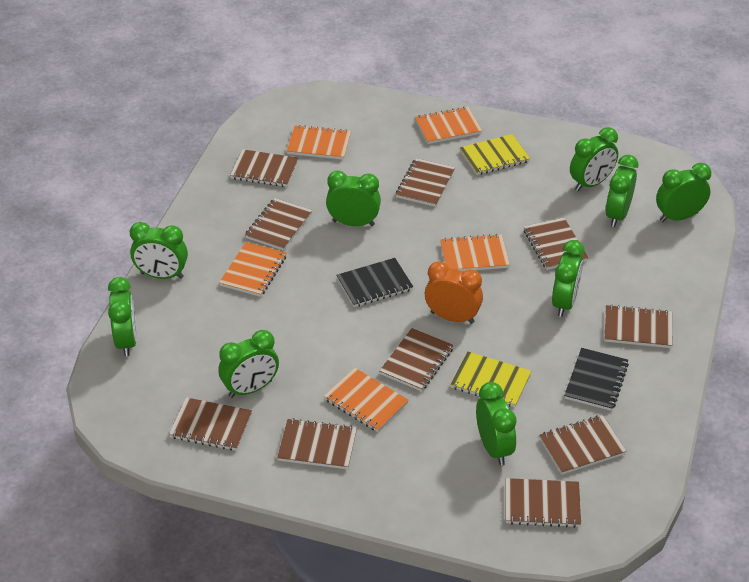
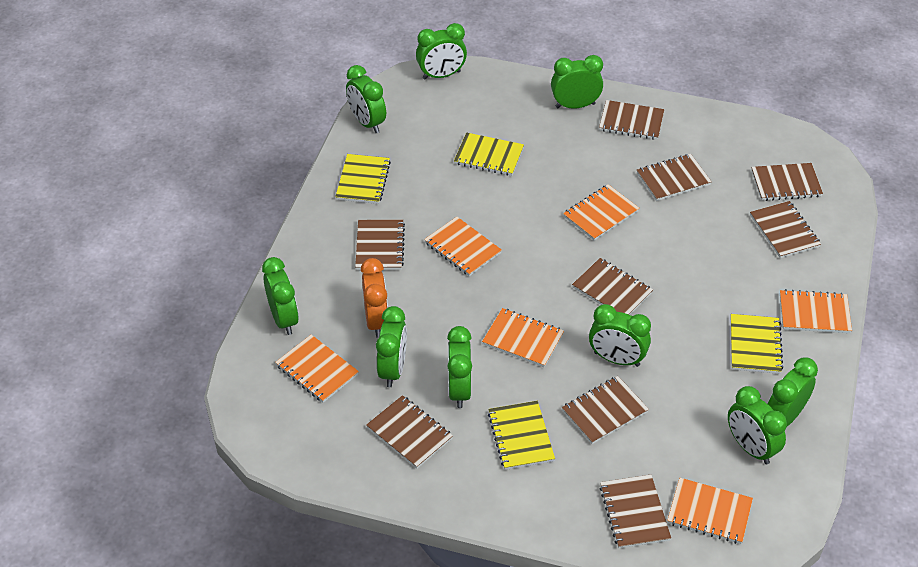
black notebook: 2 -> 0
brown notebook: 10 -> 9
orange notebook: 5 -> 6
yellow notebook: 2 -> 4

